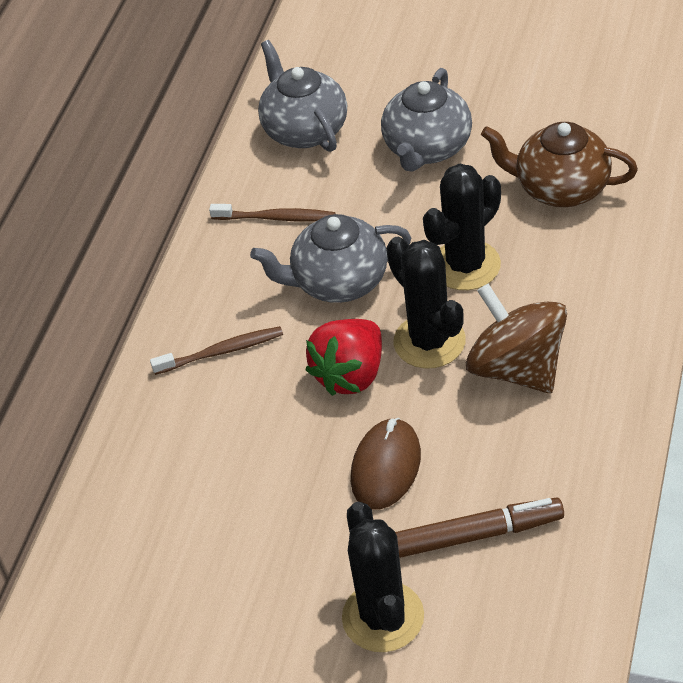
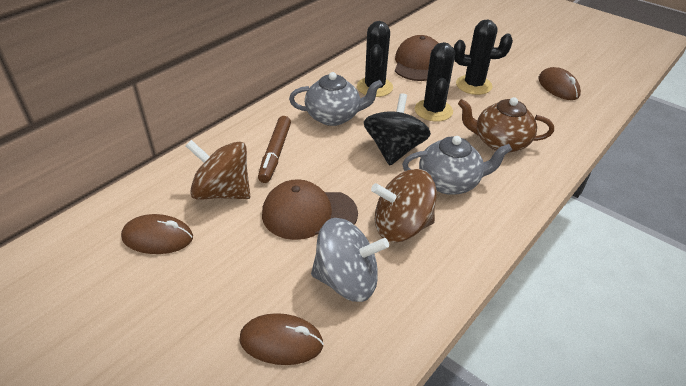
black spinning top: 0 -> 1
brown cap: 0 -> 2
brown mouse: 1 -> 3
brown spinning top: 1 -> 2
brown toothbrush: 2 -> 0
grey spinning top: 0 -> 1
grey teapot: 3 -> 2
red strawberry: 1 -> 0

